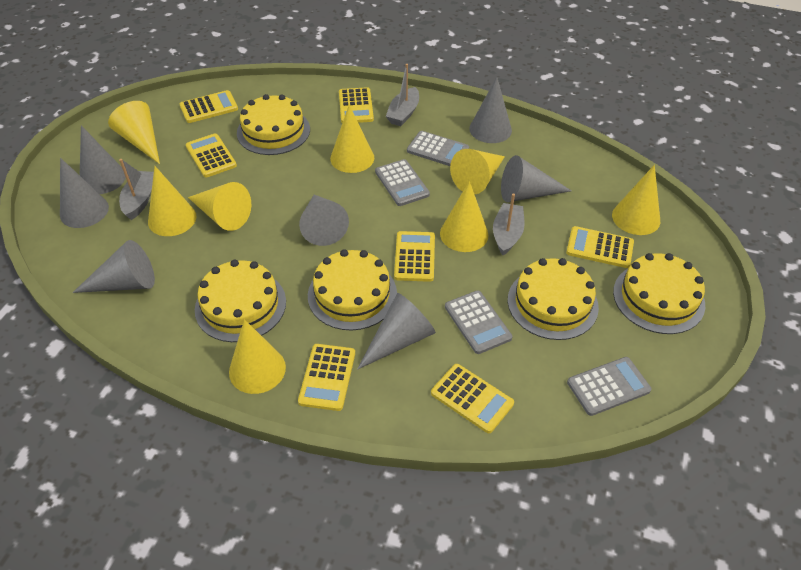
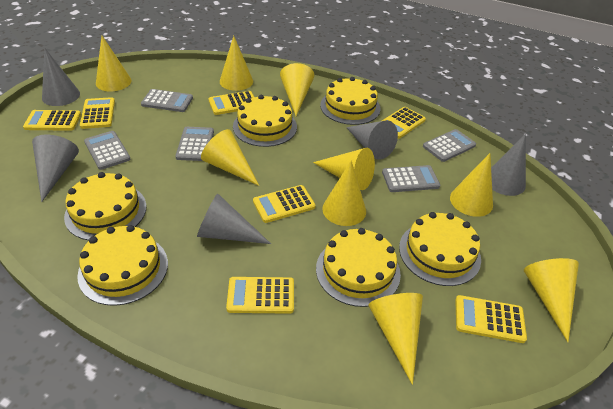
grey boat: 3 -> 0
grey calculator: 4 -> 5
grey cone: 7 -> 5
yellow cake: 5 -> 6
yellow cone: 8 -> 9

